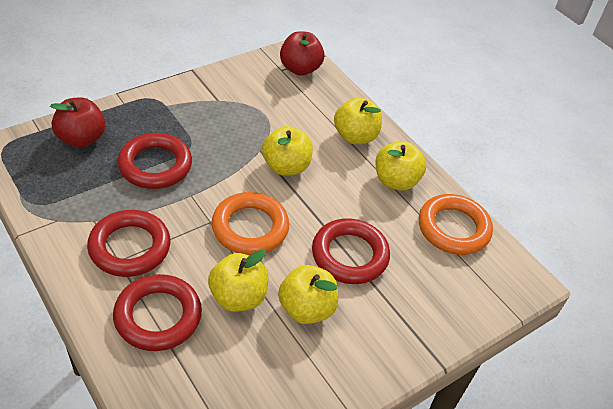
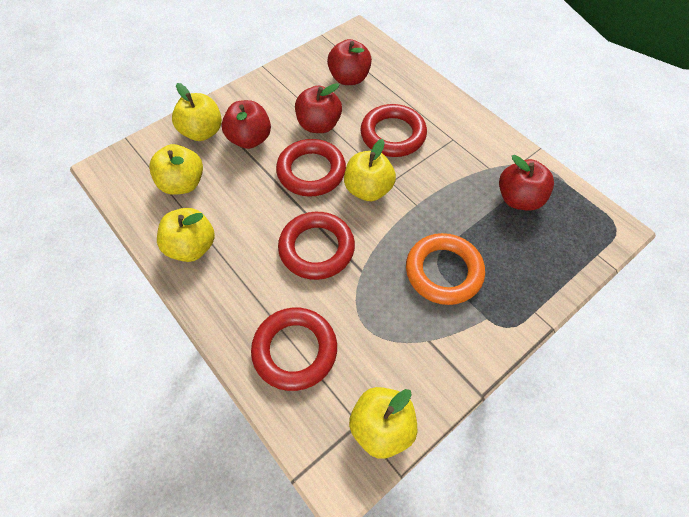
orange ring: 2 -> 1
red apple: 2 -> 4

